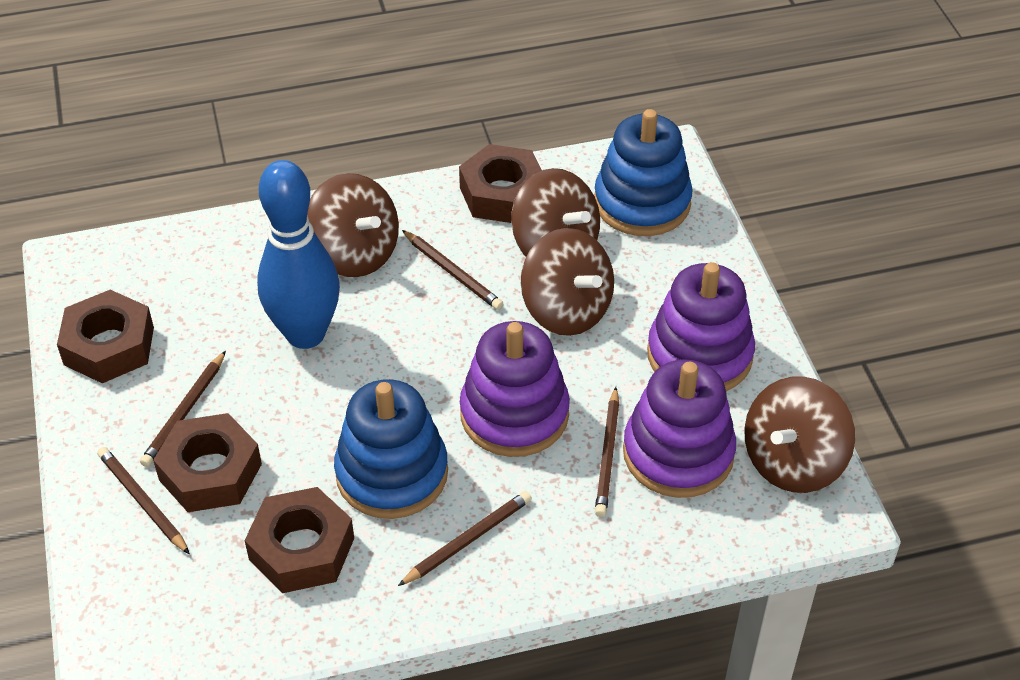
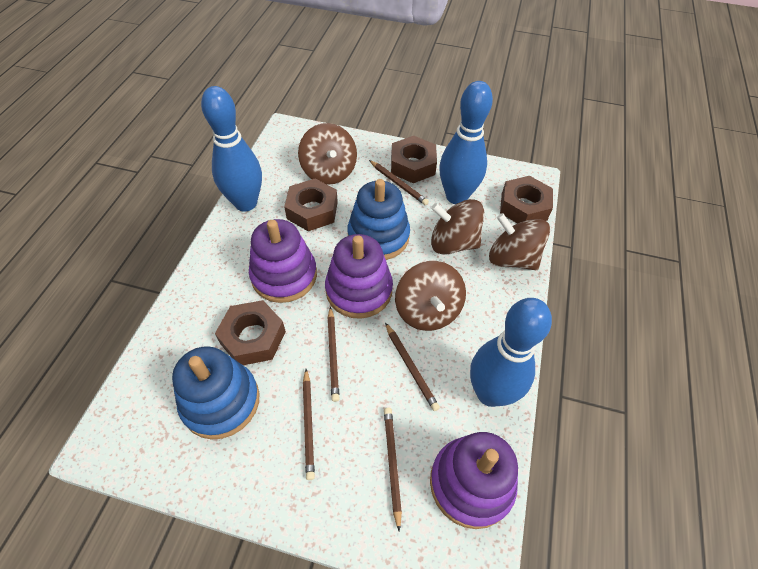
blue bowling pin: 1 -> 3

